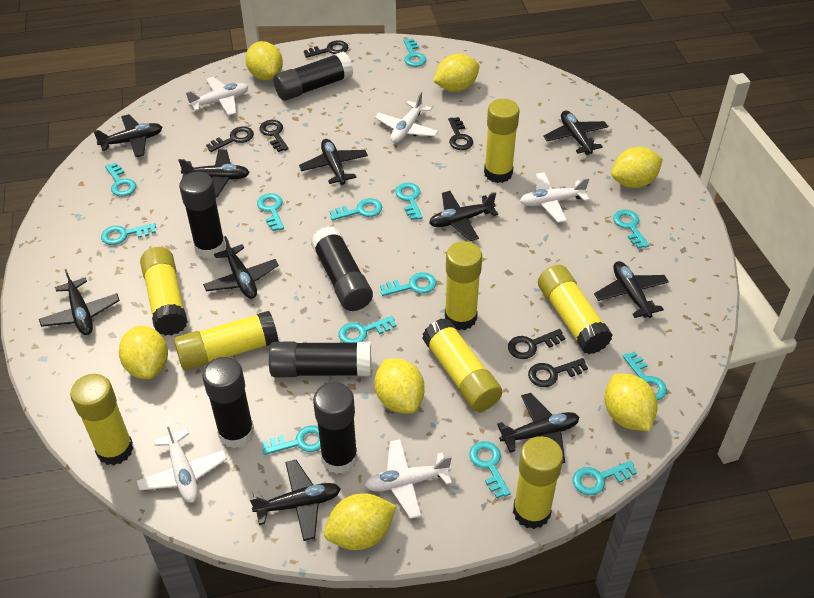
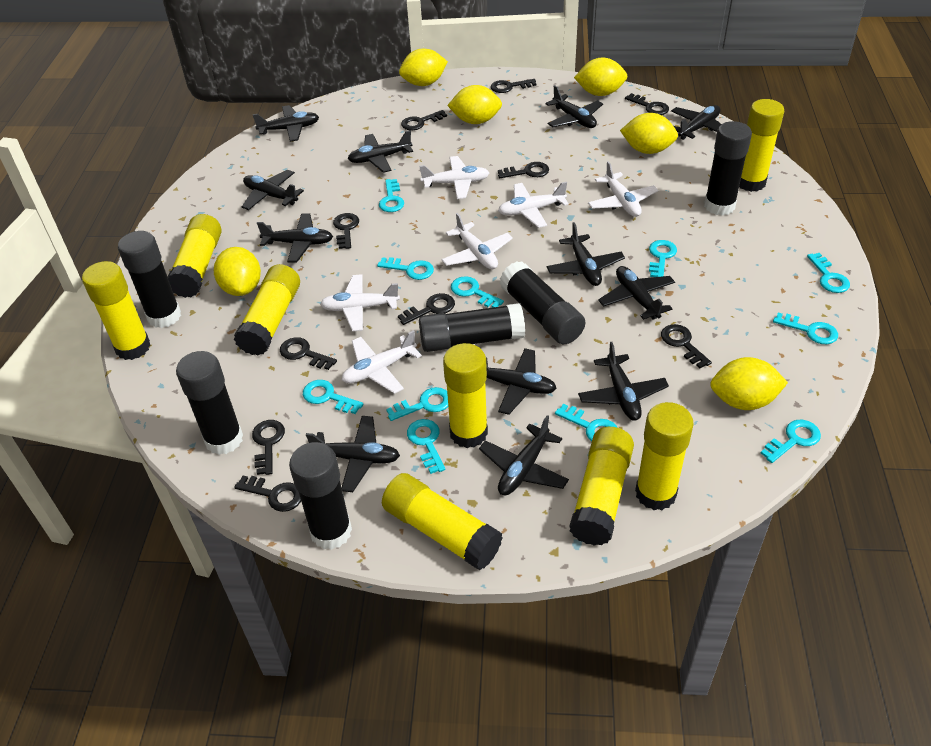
black key: 6 -> 10
black plane: 10 -> 12
turquoise key: 13 -> 11
white plane: 5 -> 6
yellow lemon: 7 -> 6

